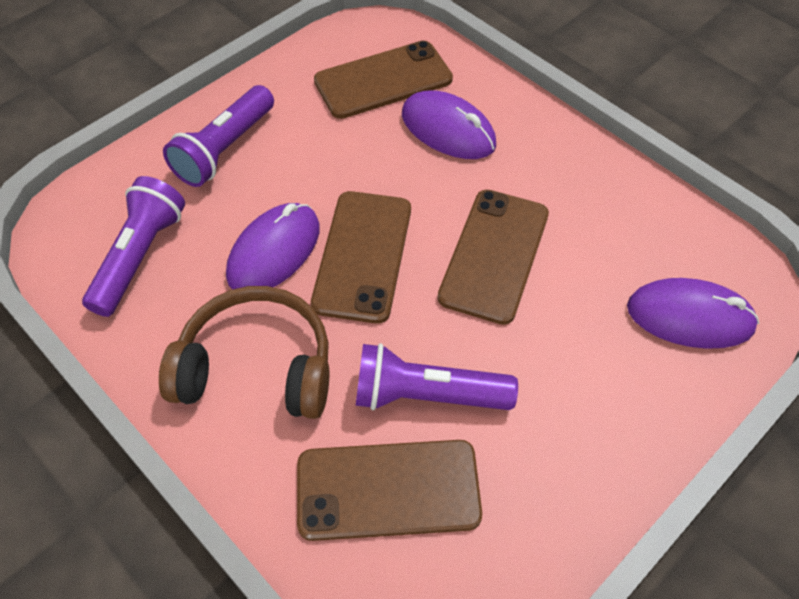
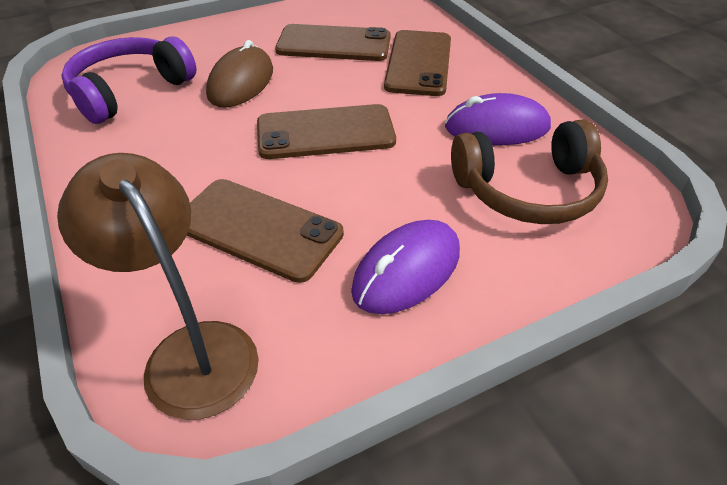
brown lamp: 0 -> 1
brown mouse: 0 -> 1
purple flashlight: 3 -> 0
purple headphones: 0 -> 1
purple mouse: 3 -> 2

